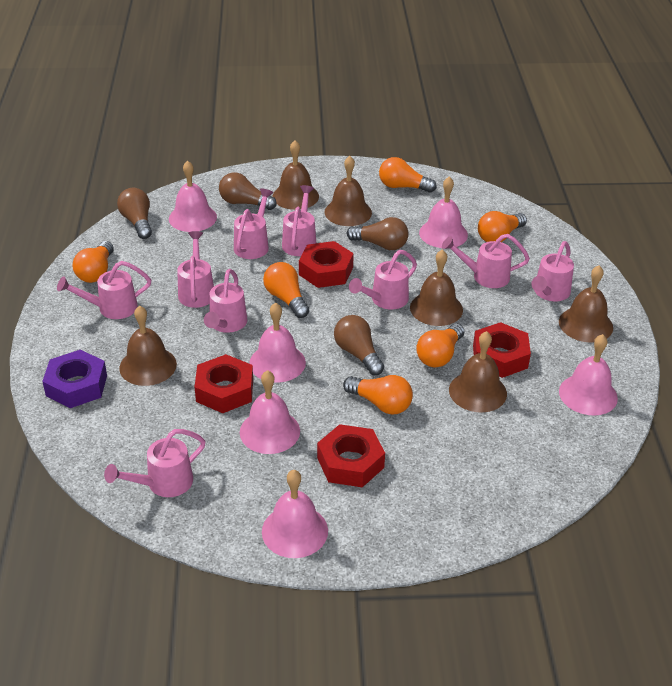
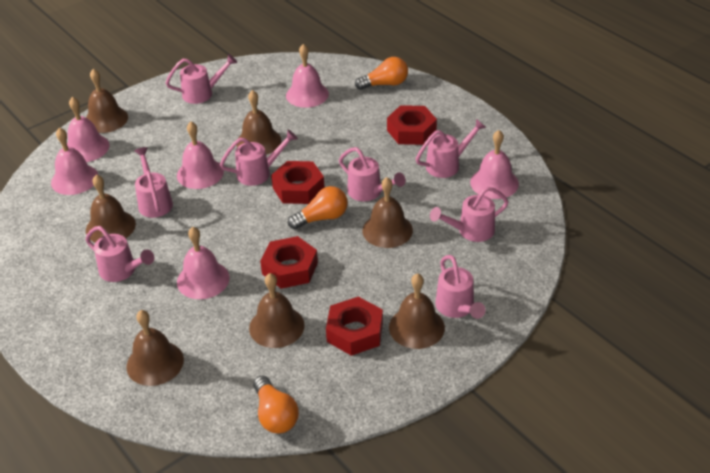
brown bell: 6 -> 7
brown light bulb: 4 -> 0
orange light bulb: 6 -> 3
pink watering can: 9 -> 8
purple nut: 1 -> 0

